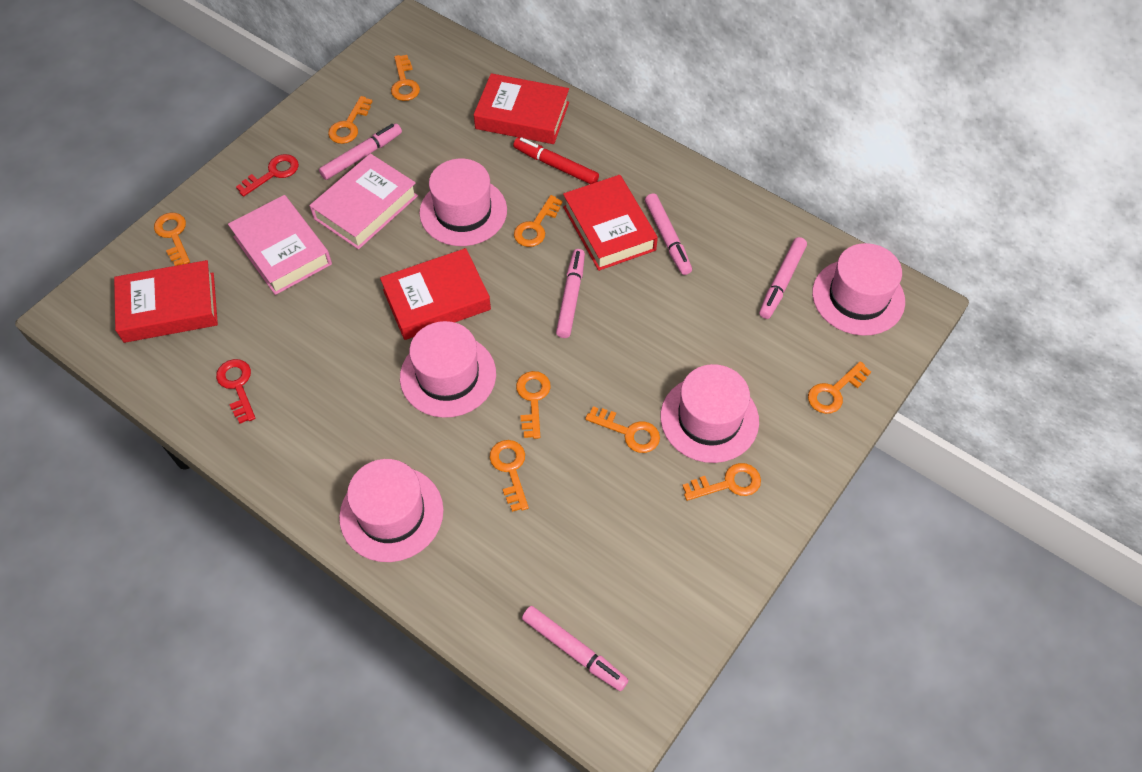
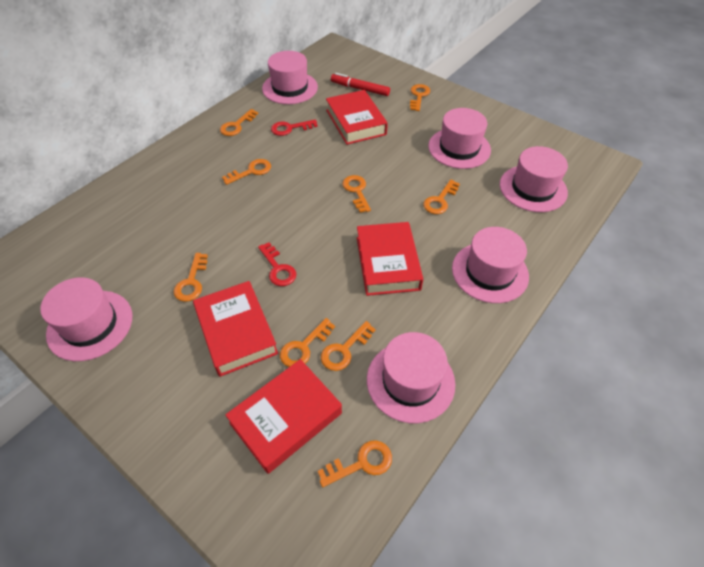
pink book: 2 -> 0
pink hat: 5 -> 6
pink marker: 5 -> 0

